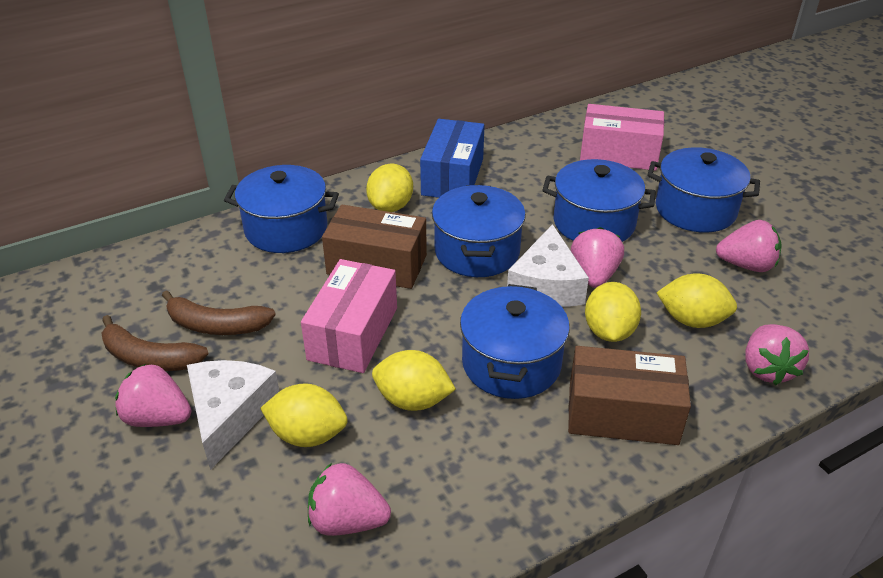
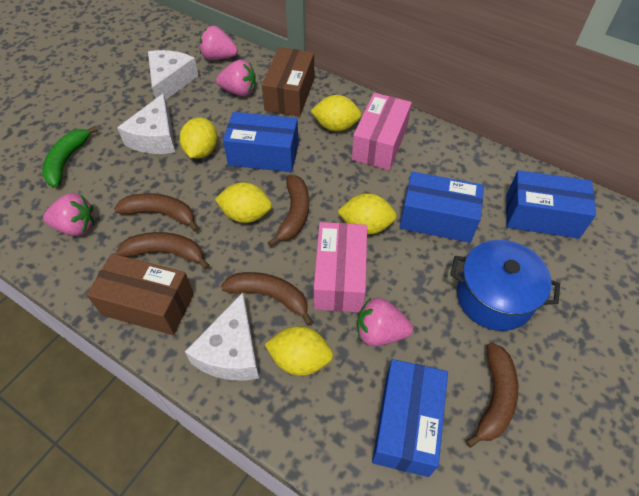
blue box: 1 -> 4
blue pot: 5 -> 1
brown banana: 2 -> 5
green banana: 0 -> 1
pink strawberry: 5 -> 4
white cheese: 2 -> 3

